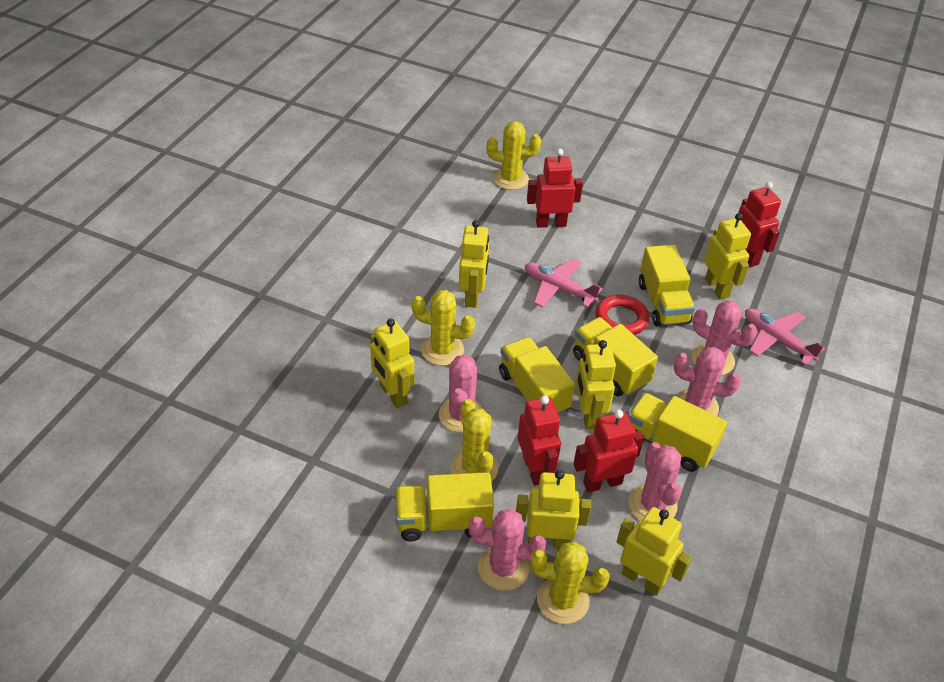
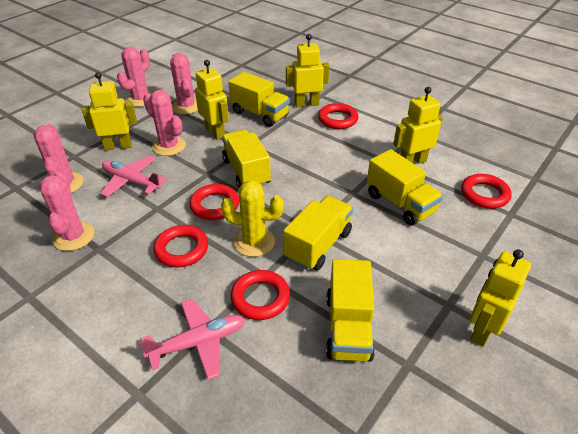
red ring: 1 -> 5
red robot: 4 -> 0
yellow cactus: 4 -> 1
yellow robot: 6 -> 5

